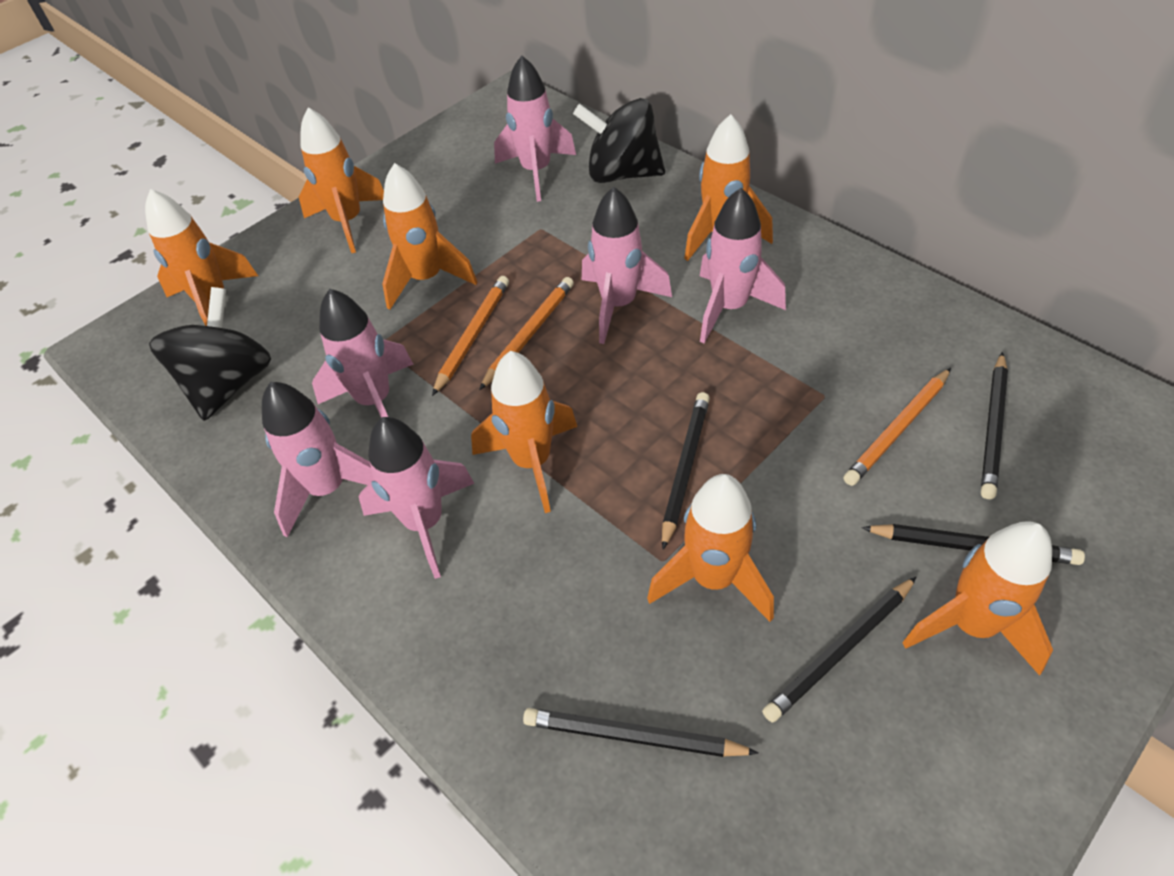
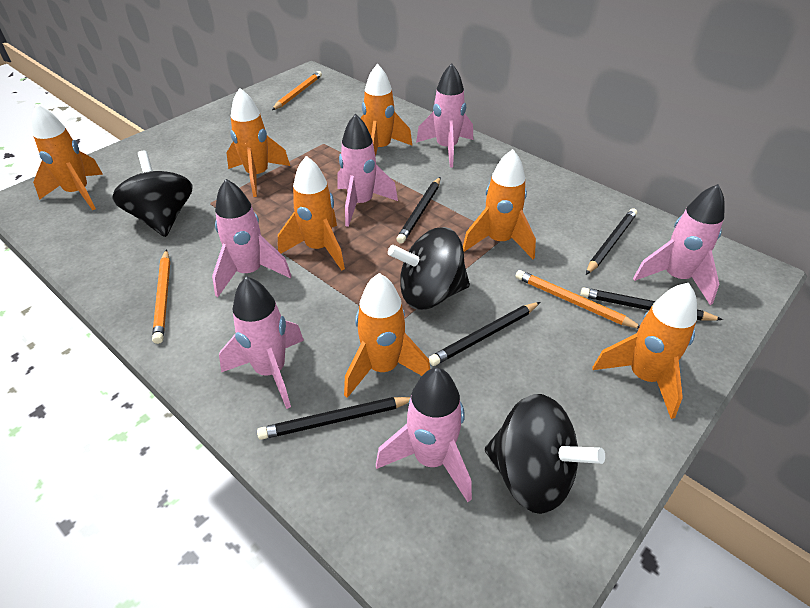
black spinning top: 2 -> 3

